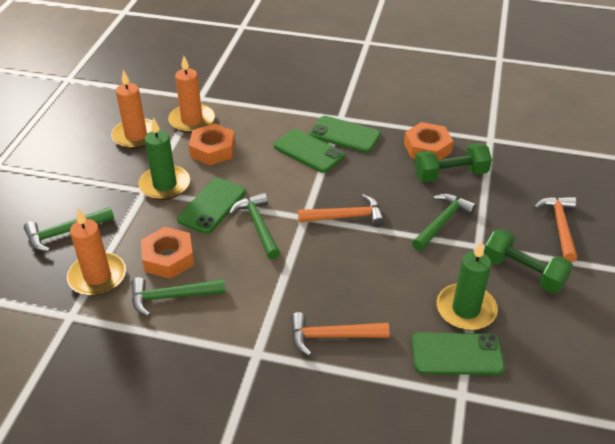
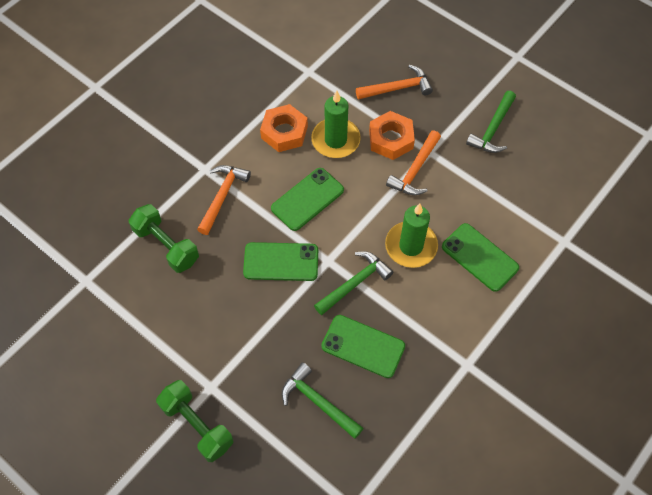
green hammer: 4 -> 3
orange candle: 3 -> 0
orange nut: 3 -> 2

